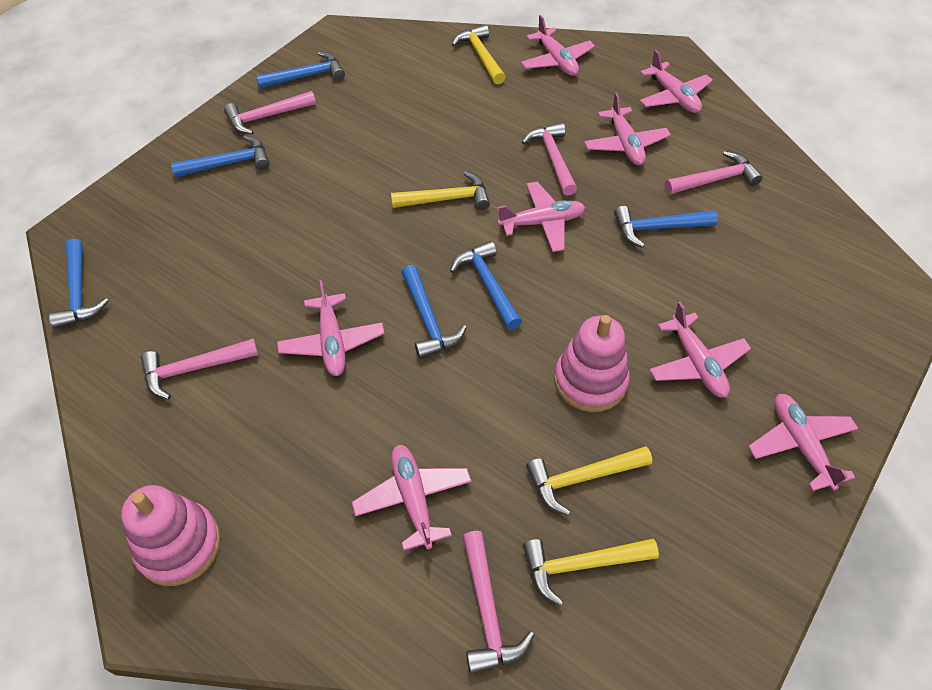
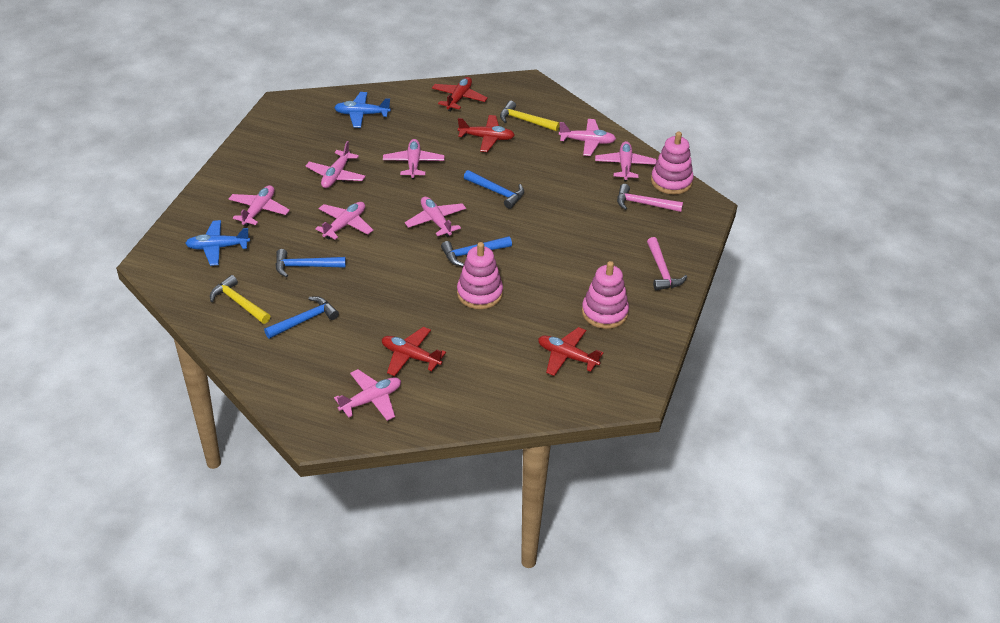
blue hammer: 6 -> 4
blue plane: 0 -> 2
pink hammer: 5 -> 2
pink stacking toy: 2 -> 3
red plane: 0 -> 4
yellow hammer: 4 -> 2

